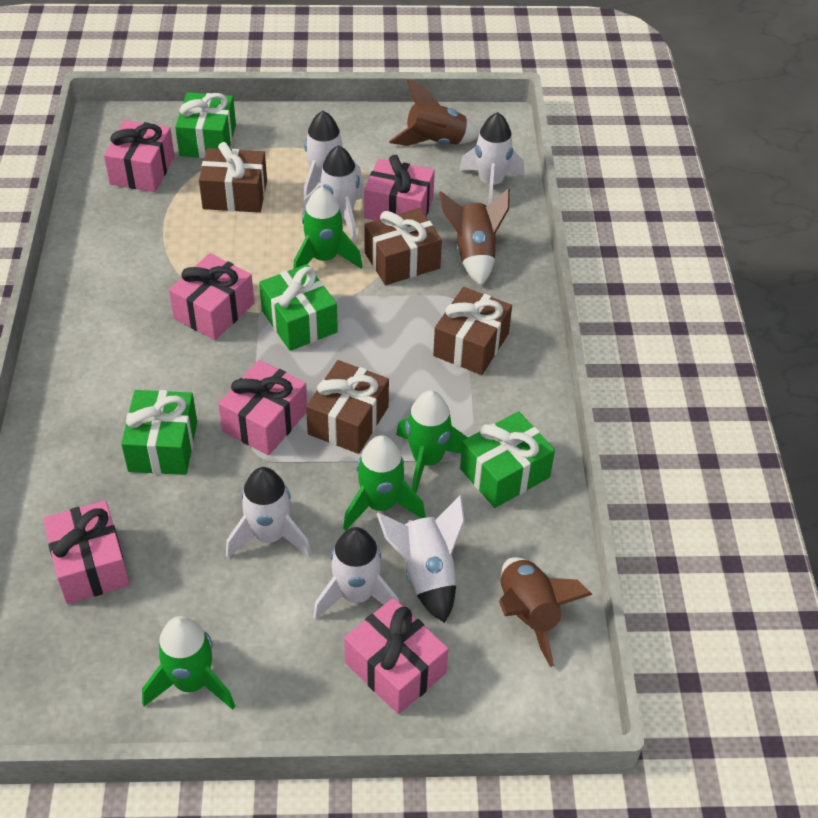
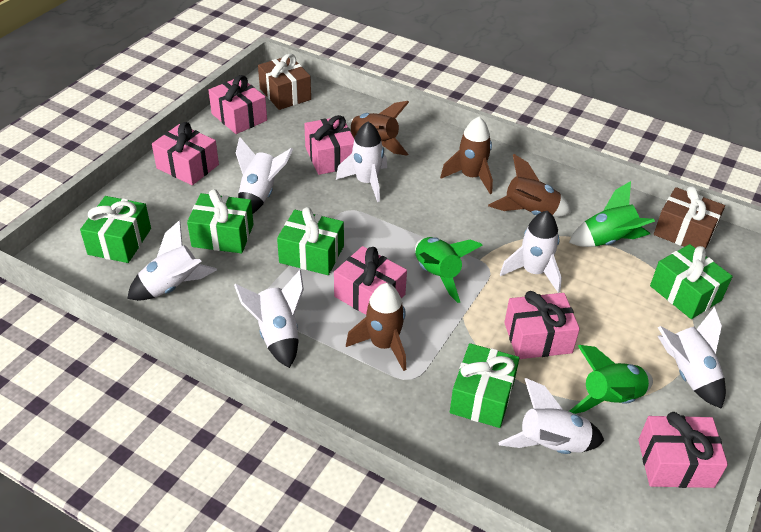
brown gift: 4 -> 2
brown rocket: 3 -> 4
green gift: 4 -> 5
green rocket: 4 -> 3
white rocket: 6 -> 7

